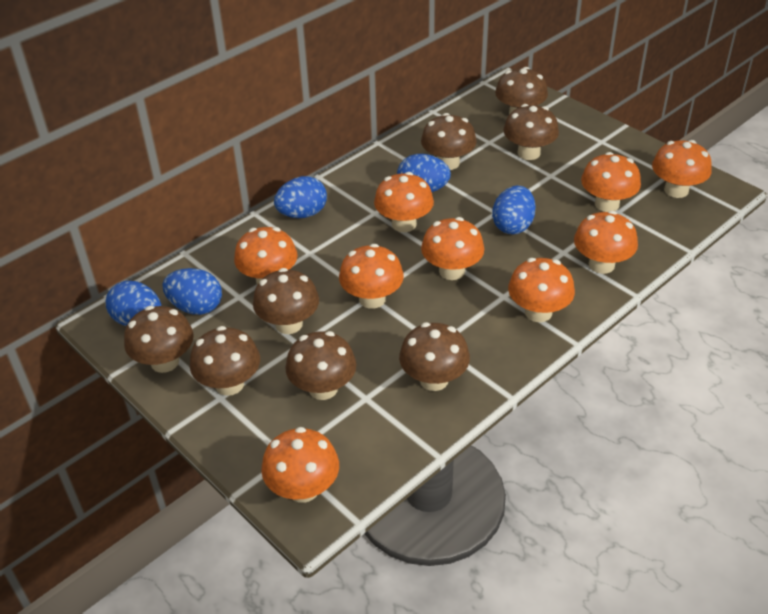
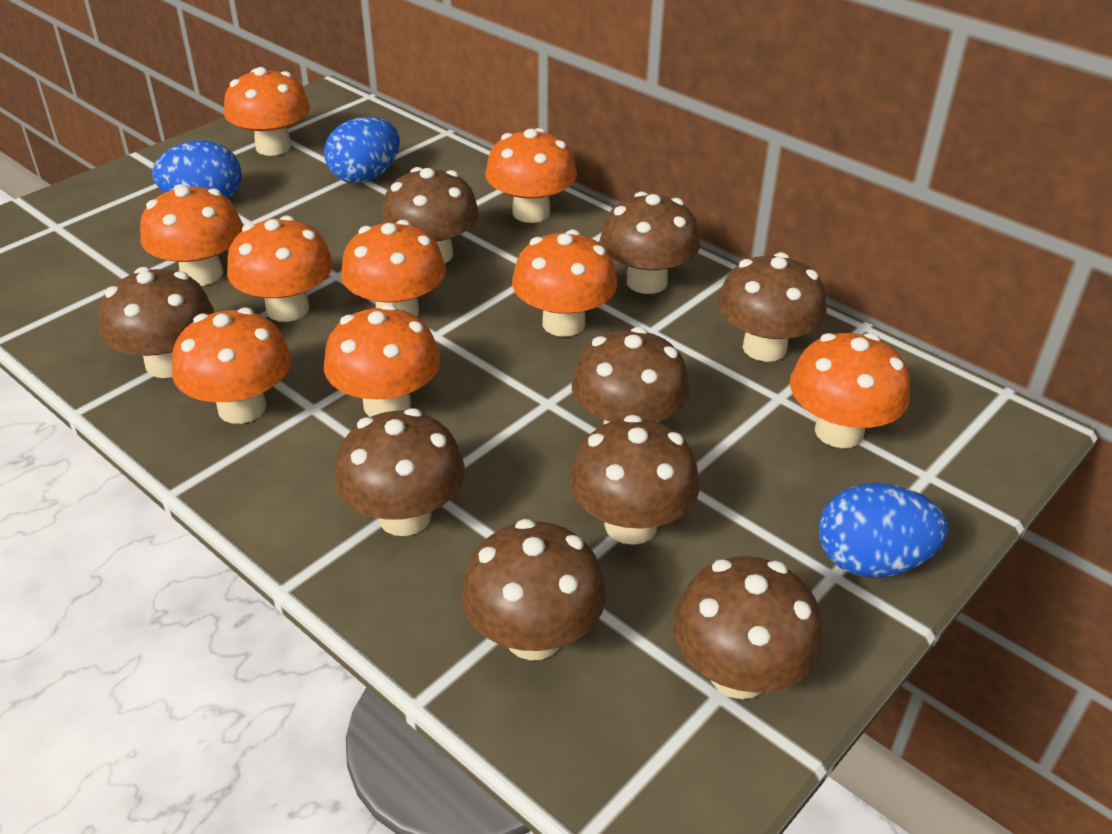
blue egg: 5 -> 3
brown mushroom: 8 -> 9

